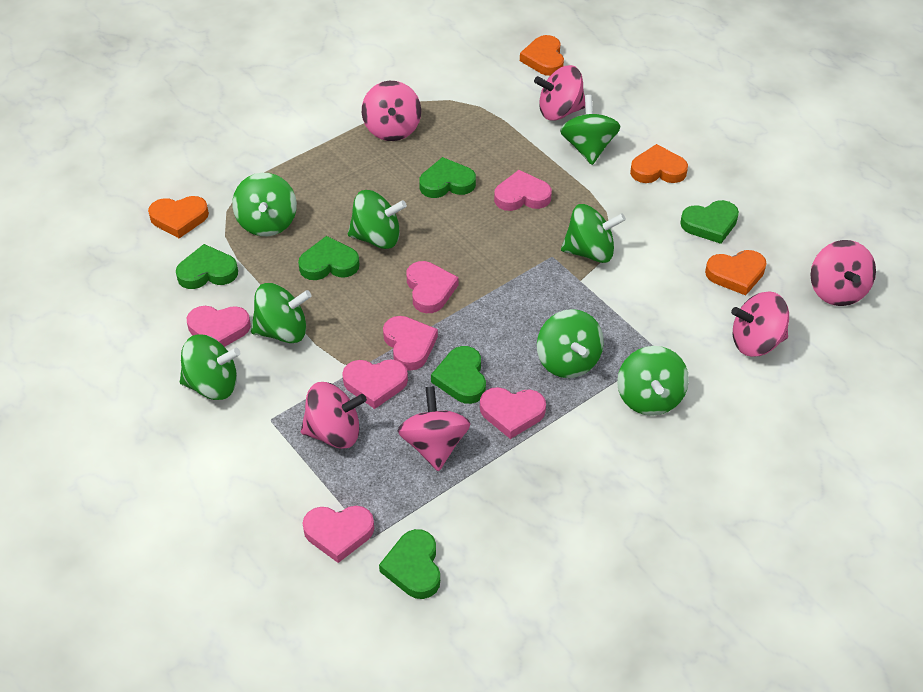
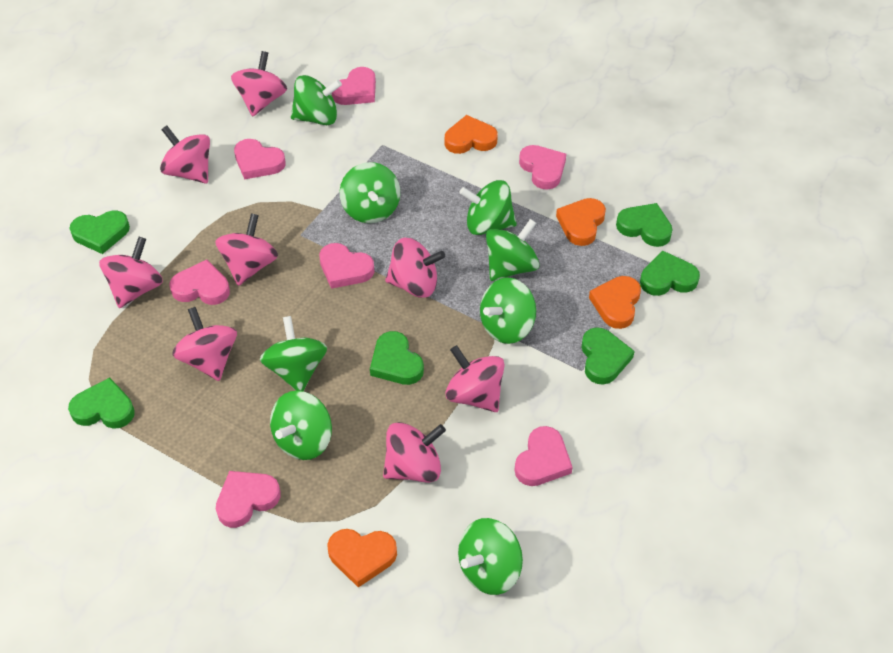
pink spinning top: 6 -> 8

